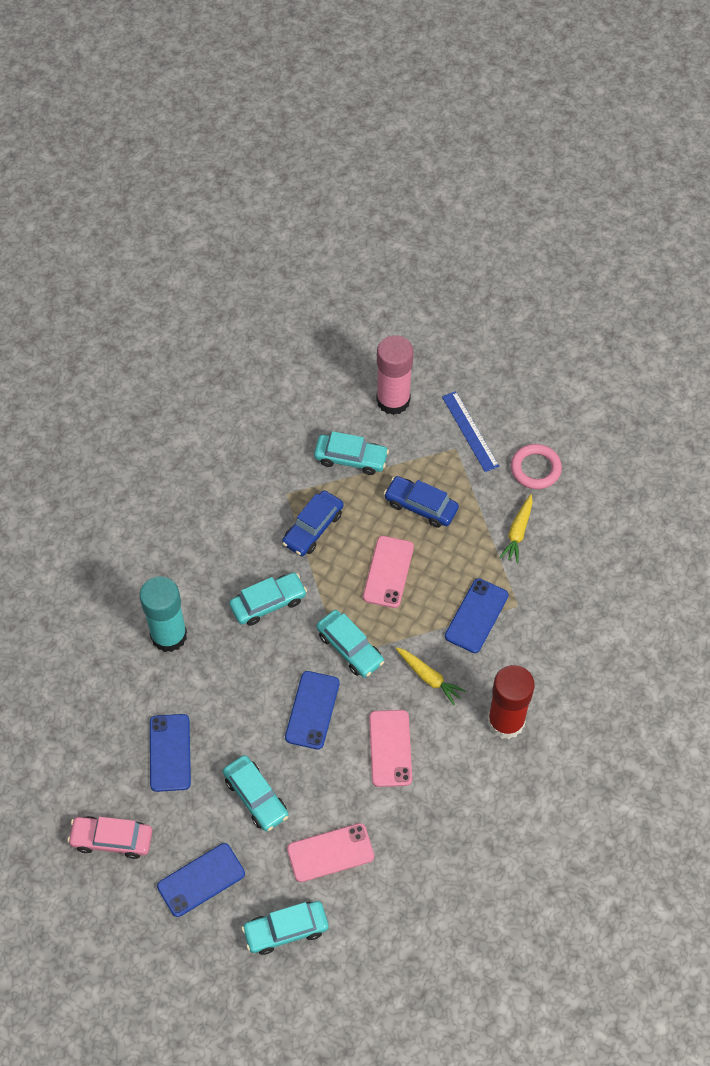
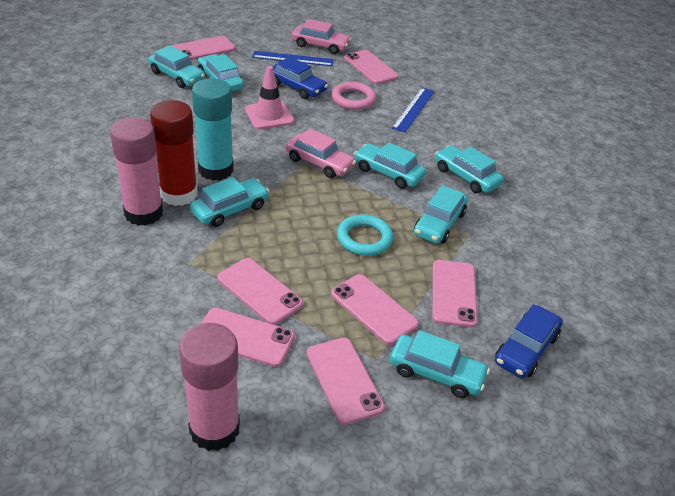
blue phone: 4 -> 0
blue ruler: 1 -> 2
pink car: 1 -> 2
pink glue stick: 1 -> 2
pink phone: 3 -> 7
pink traffic cone: 0 -> 1
turquoise car: 5 -> 7
turquoise ring: 0 -> 1
yellow carrot: 2 -> 0

